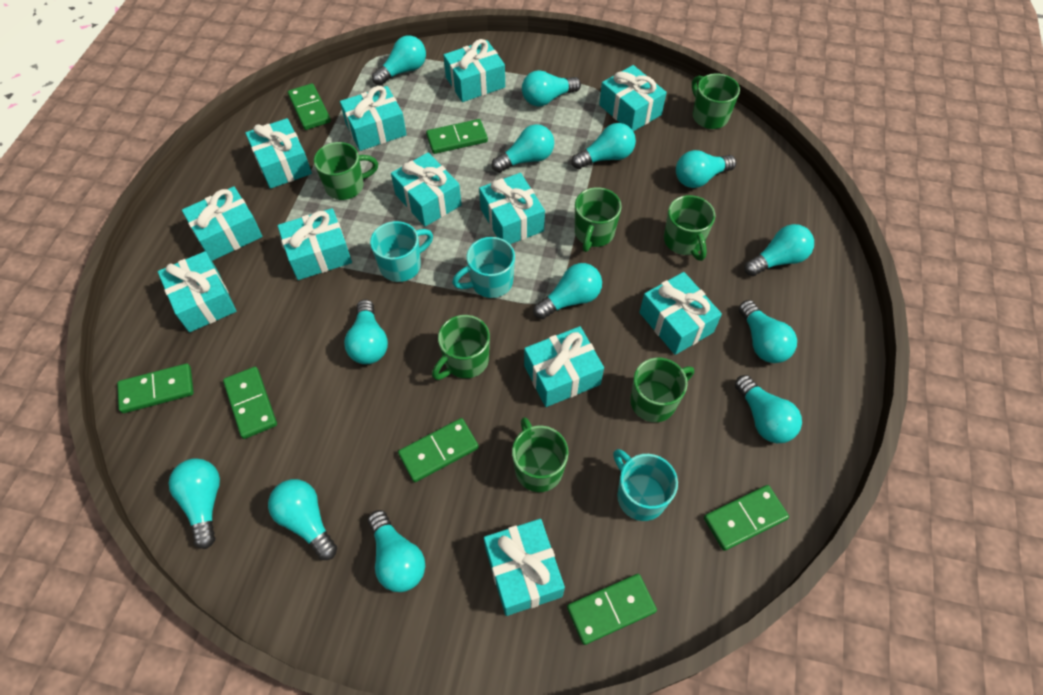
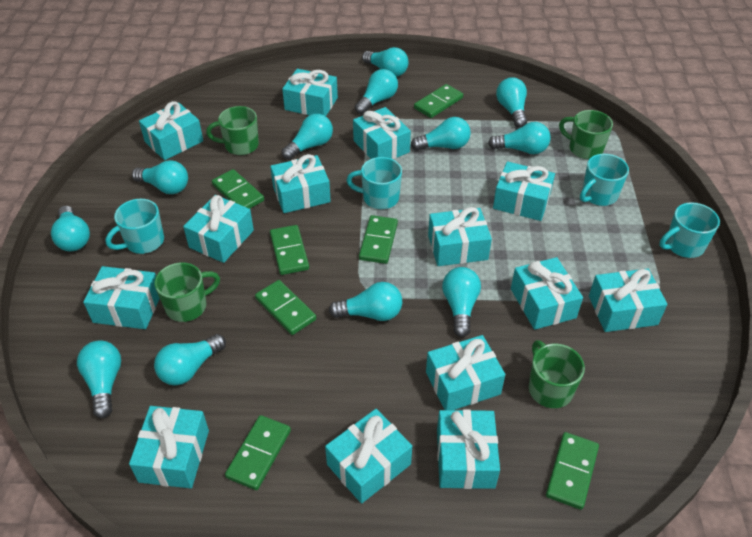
green mug: 7 -> 4
turquoise gift: 12 -> 14
turquoise light bulb: 13 -> 12
turquoise mug: 3 -> 4

